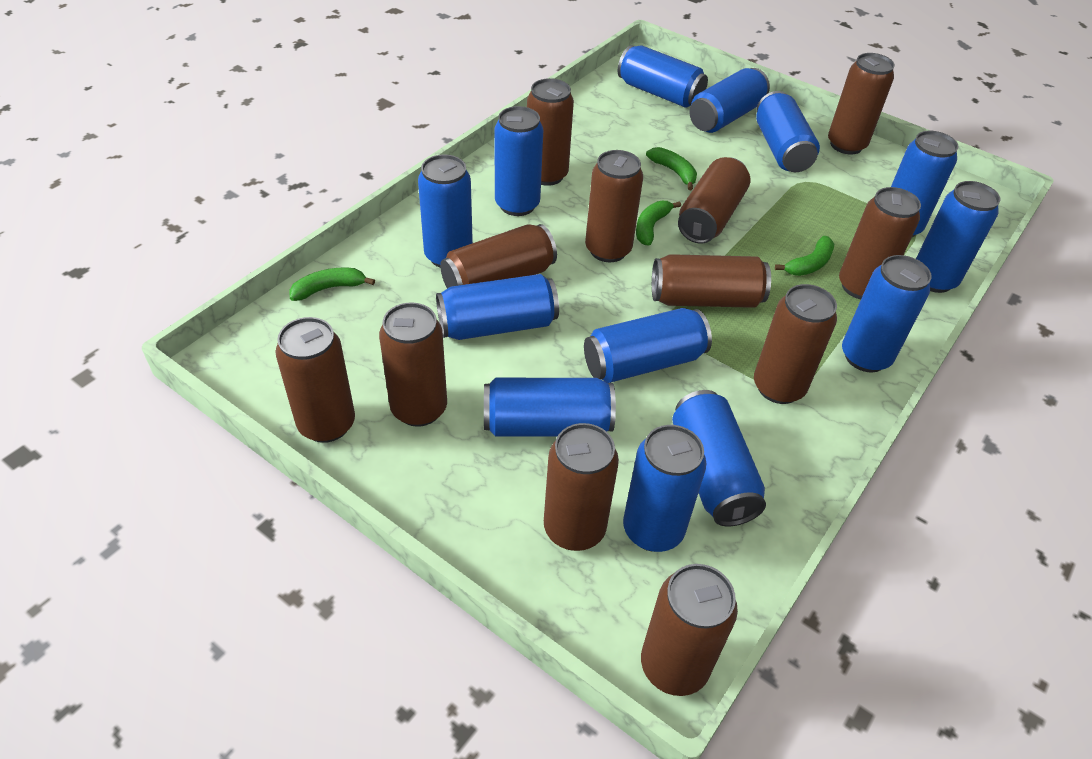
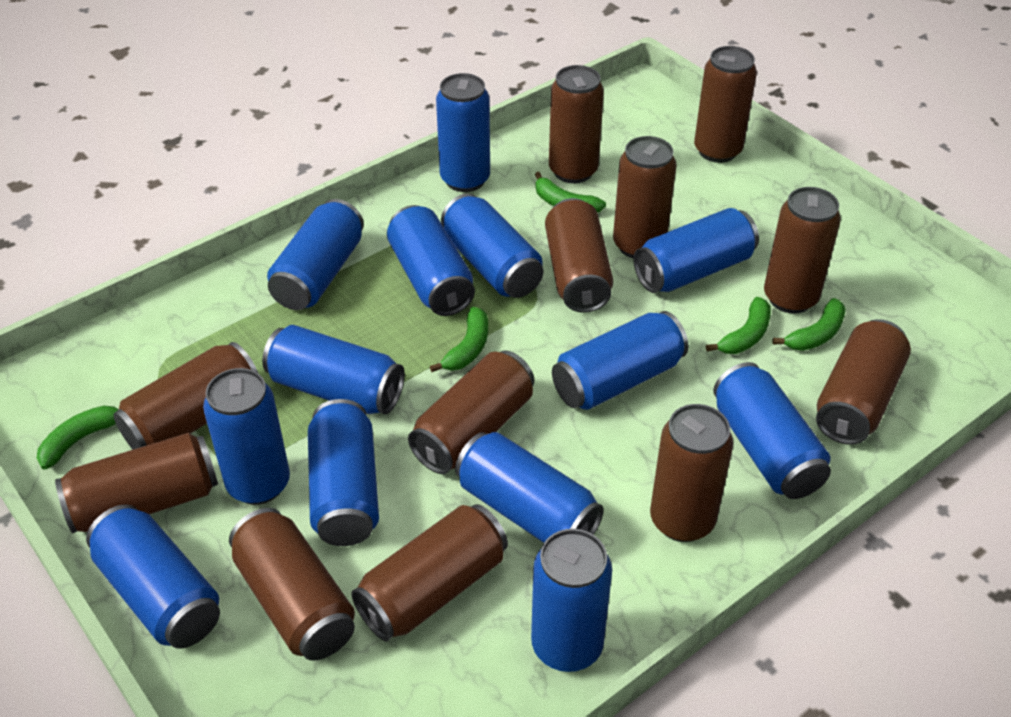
green banana: 4 -> 5

